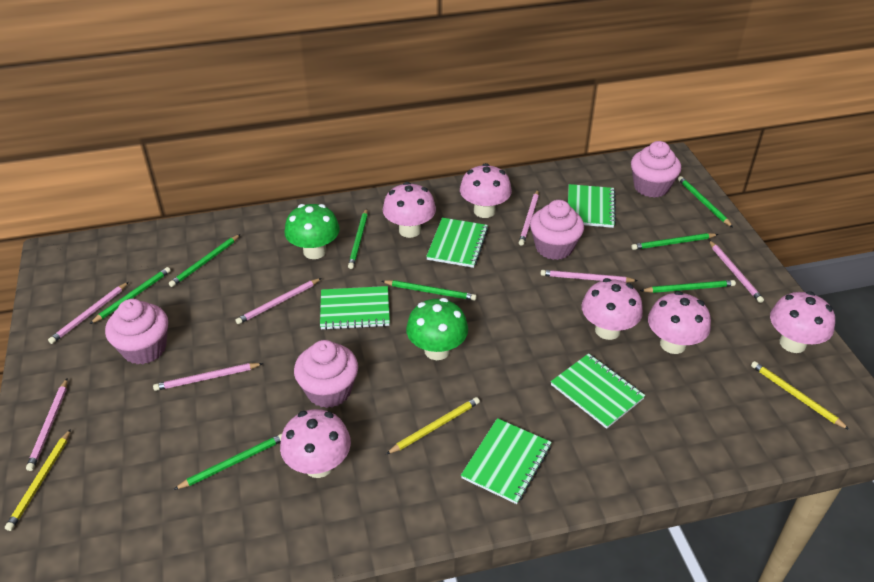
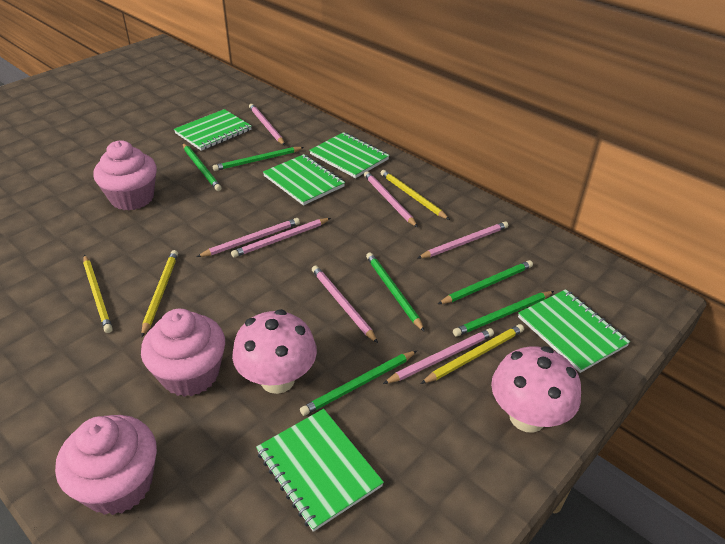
green mushroom: 2 -> 0
green pencil: 8 -> 6
pink cupcake: 4 -> 3
pink mushroom: 6 -> 2
yellow pencil: 3 -> 4

